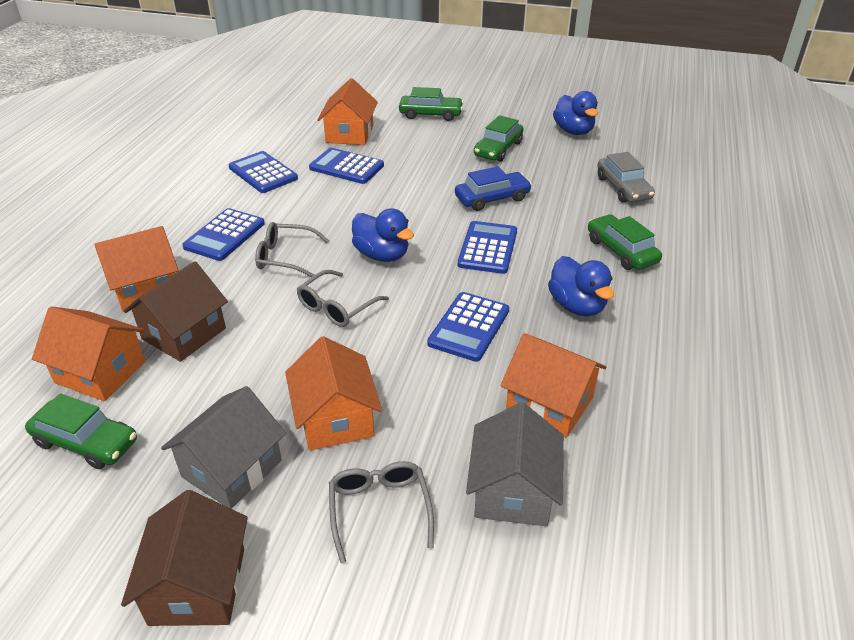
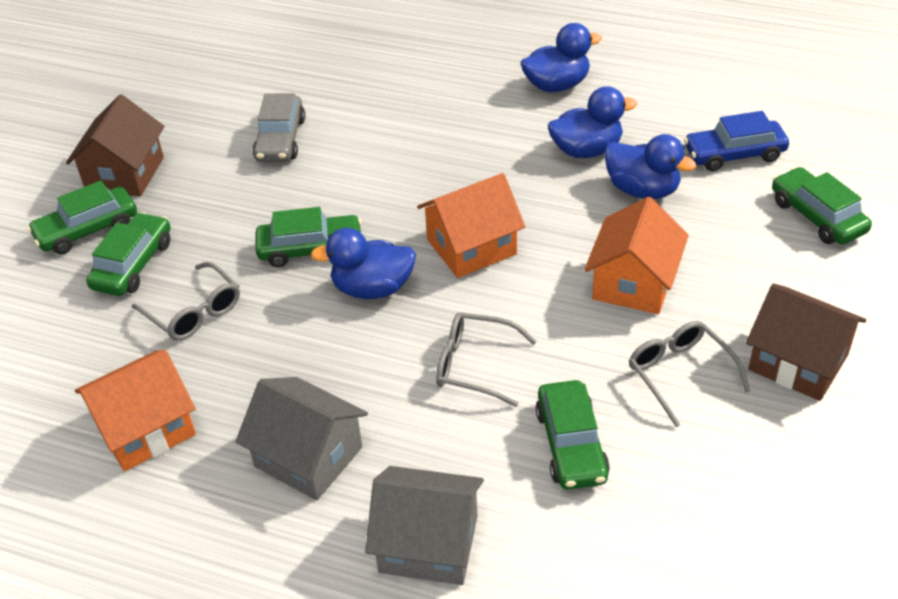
blue calculator: 5 -> 0
blue duck: 3 -> 4
green car: 4 -> 5
orange house: 5 -> 3

